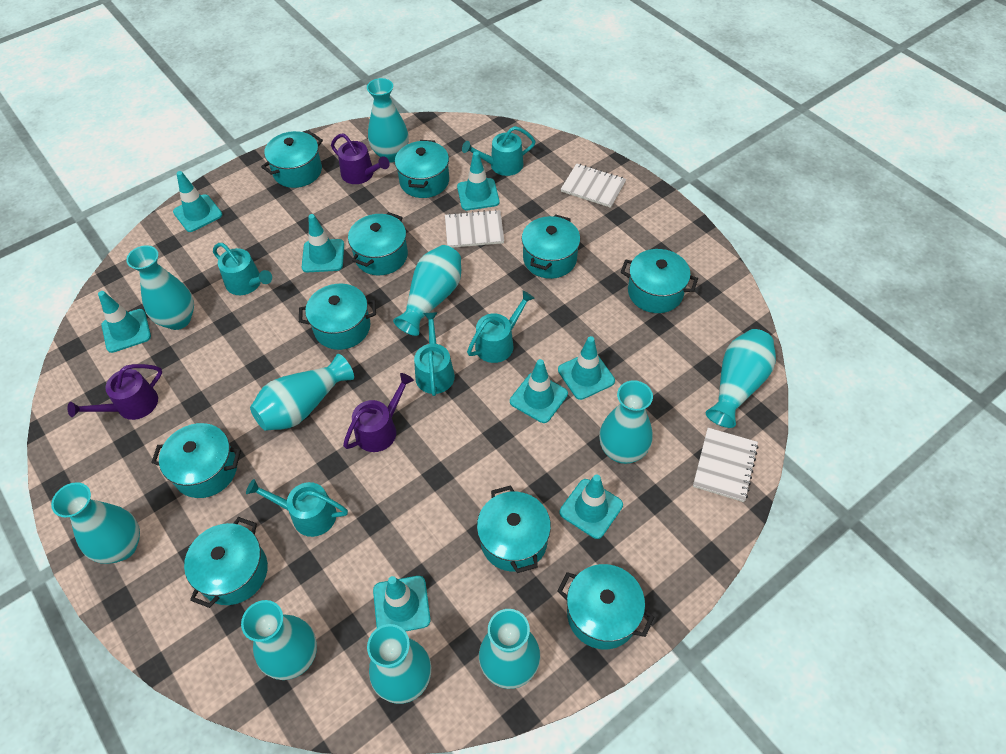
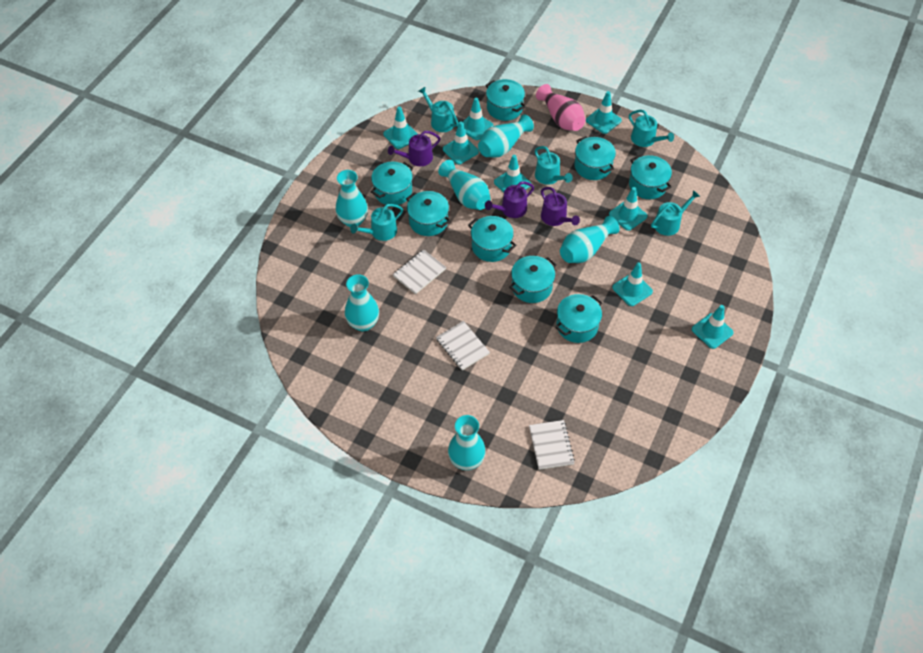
pink vase: 0 -> 1
turquoise pot: 10 -> 8
turquoise vase: 10 -> 6

